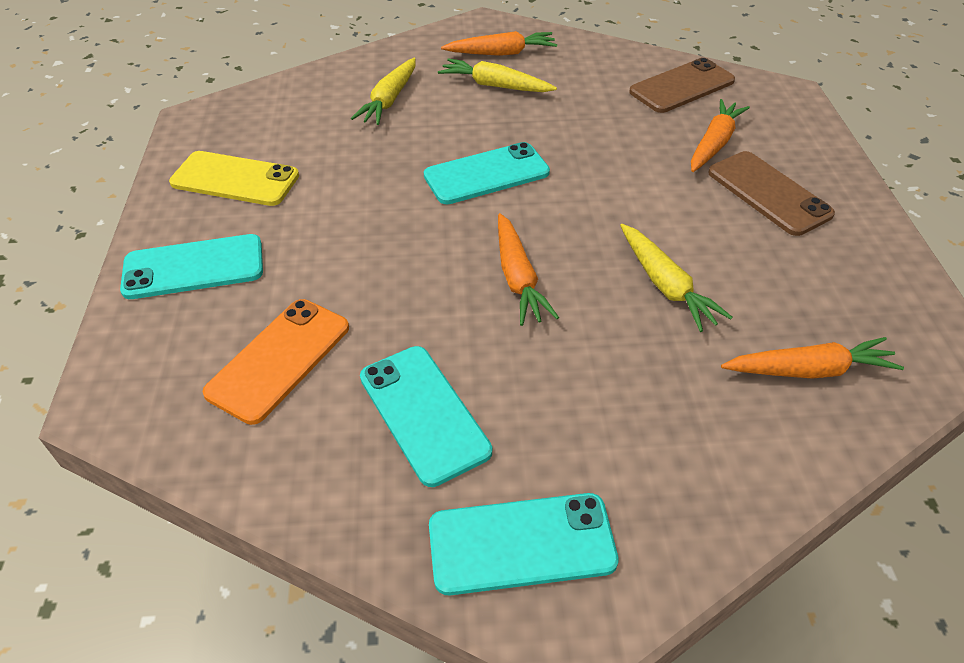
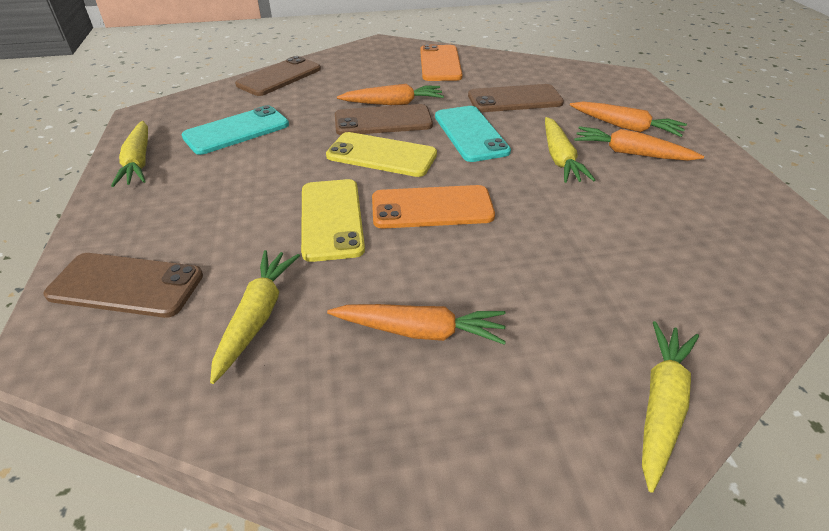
brown phone: 2 -> 4
orange phone: 1 -> 2
turquoise phone: 4 -> 2
yellow carrot: 3 -> 4
yellow phone: 1 -> 2

